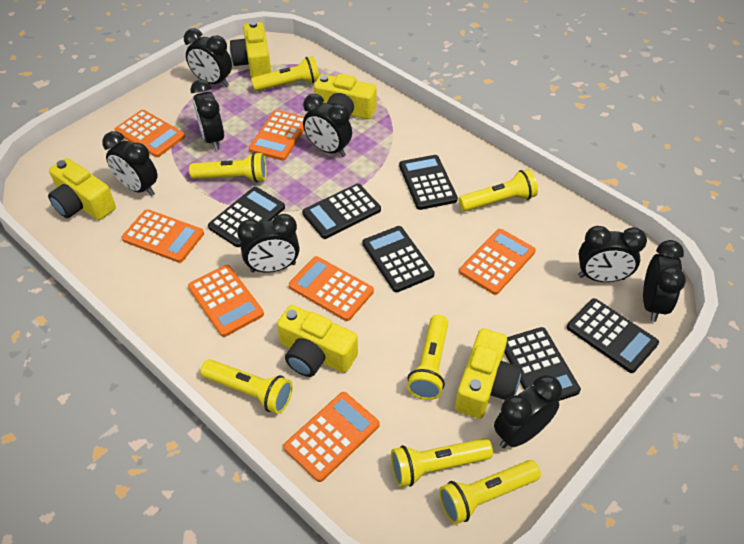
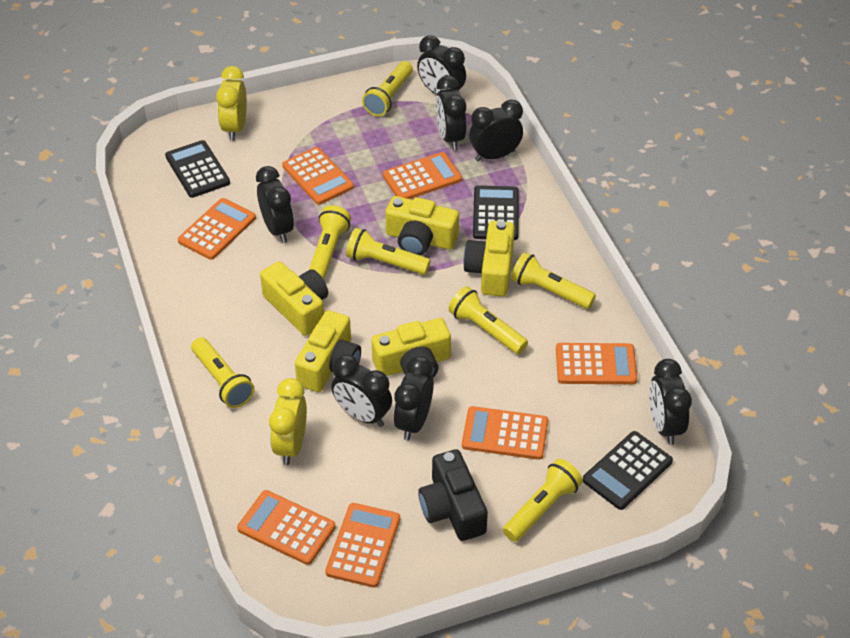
black calculator: 6 -> 3
black camera: 0 -> 1
black clock: 8 -> 7
yellow clock: 0 -> 2

